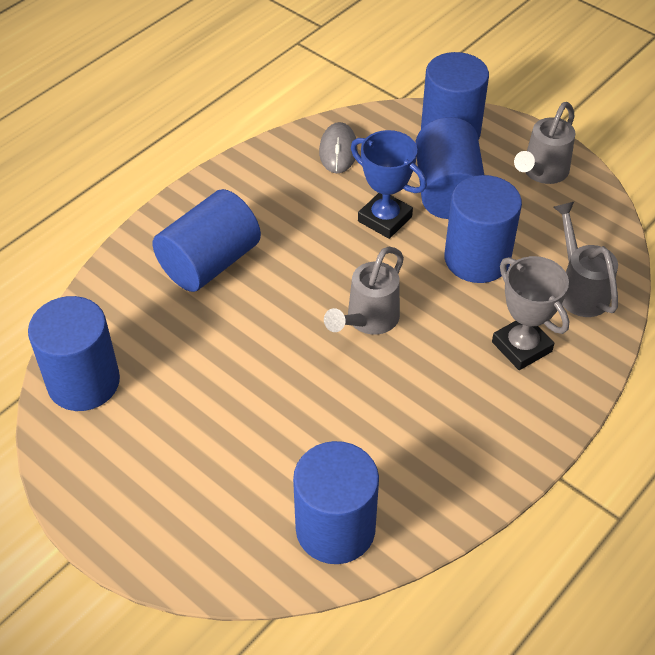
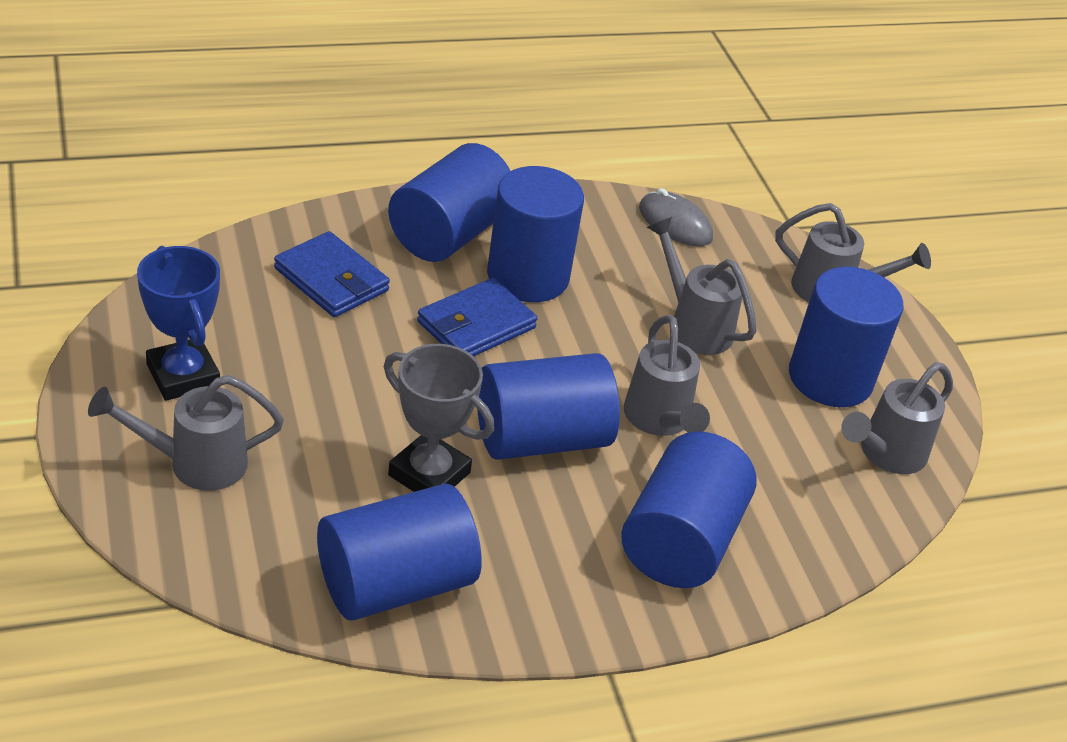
blue wallet: 0 -> 2
grey watering can: 3 -> 5

